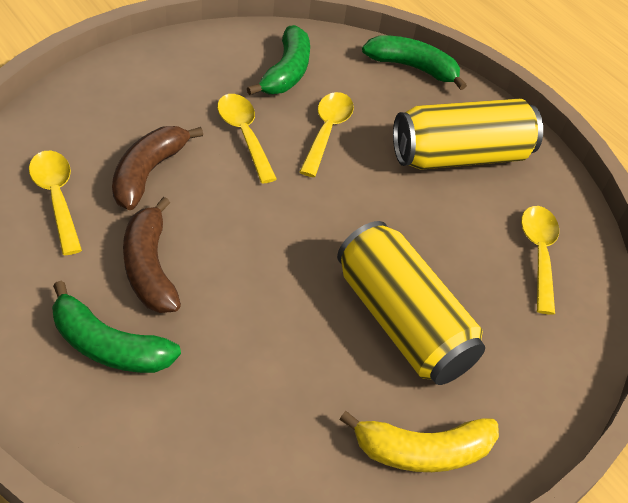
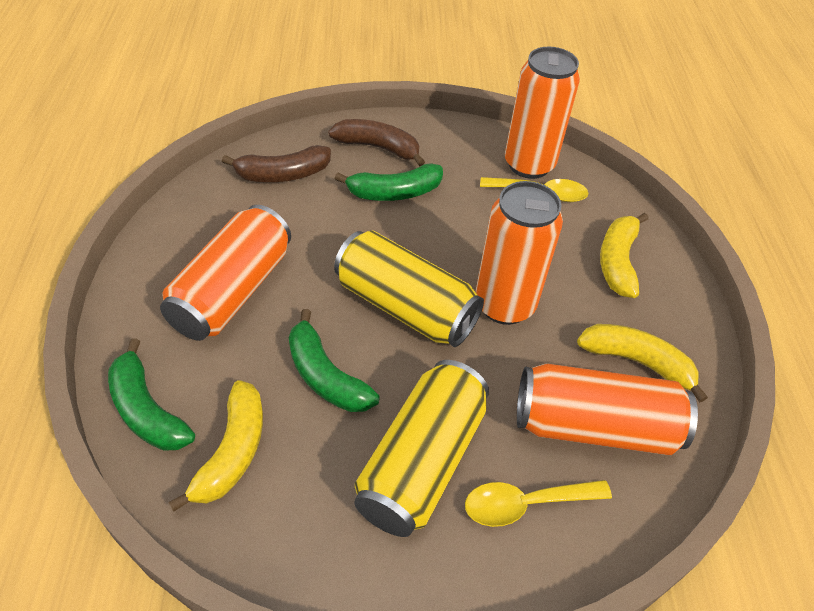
orange can: 0 -> 4
yellow banana: 1 -> 3
yellow spoon: 4 -> 2

